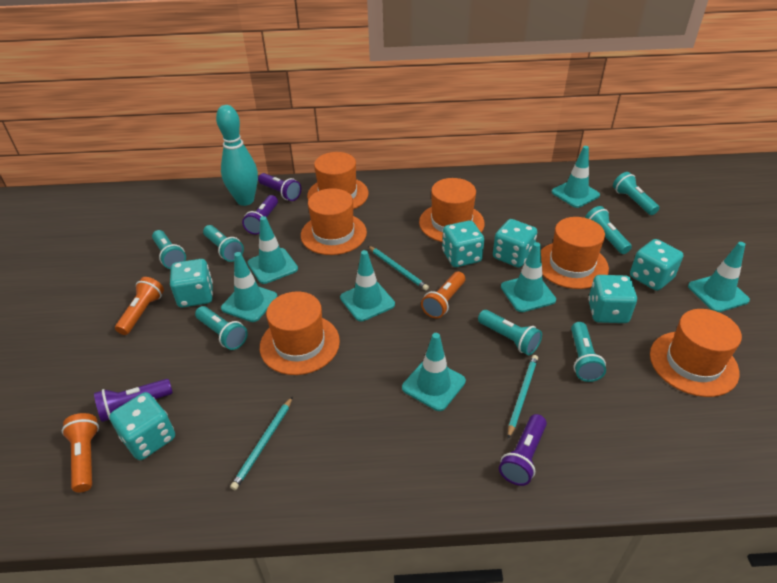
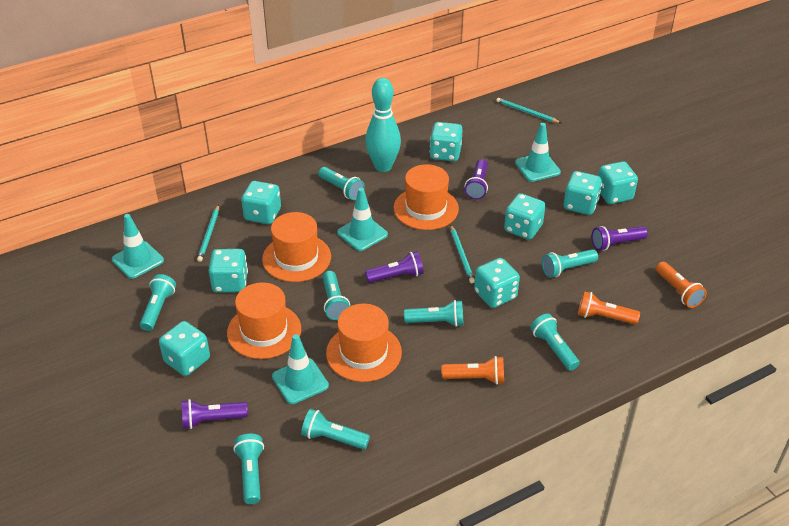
orange hat: 6 -> 4
turquoise dice: 6 -> 8
turquoise flashlight: 7 -> 8
turquoise traffic cone: 7 -> 4

